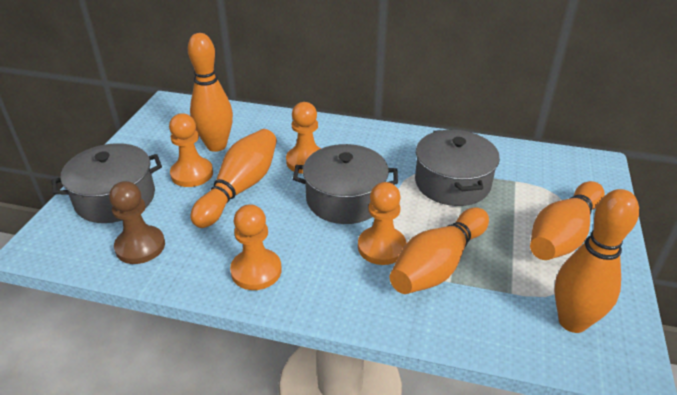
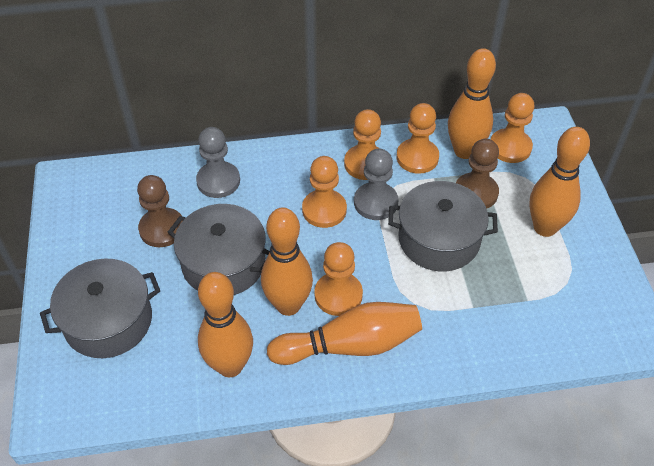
brown pawn: 1 -> 2
grey pawn: 0 -> 2
orange pawn: 4 -> 5

